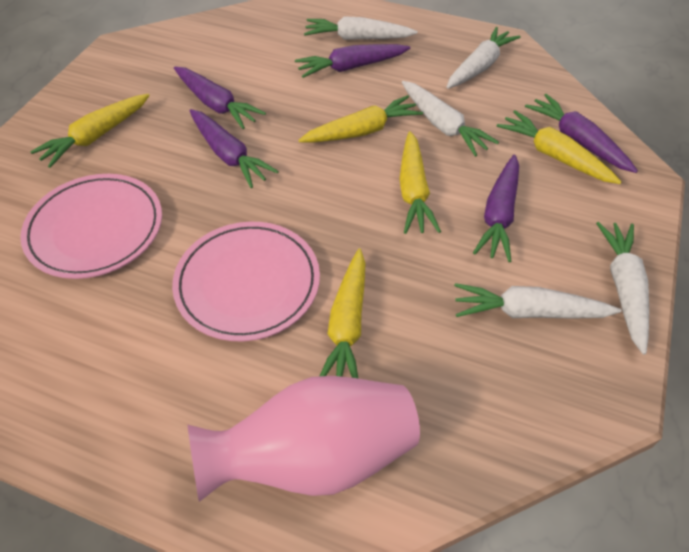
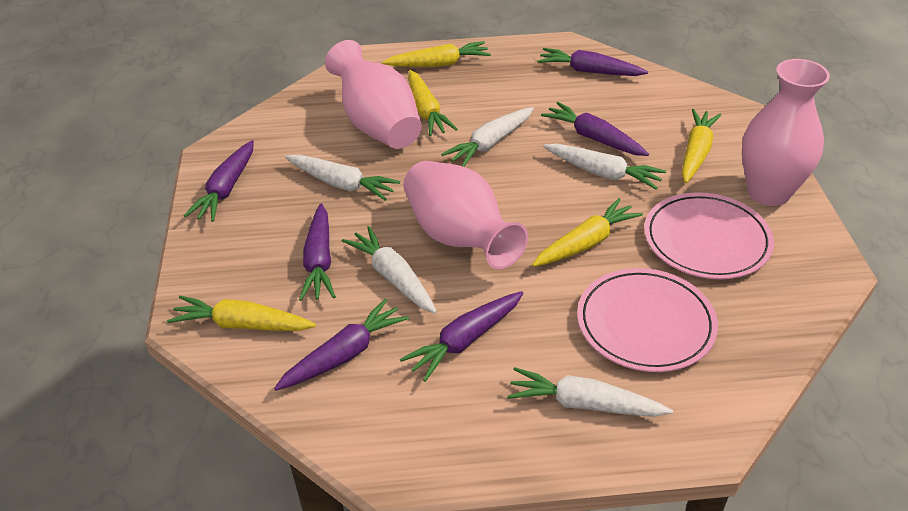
pink vase: 1 -> 3
purple carrot: 5 -> 6

